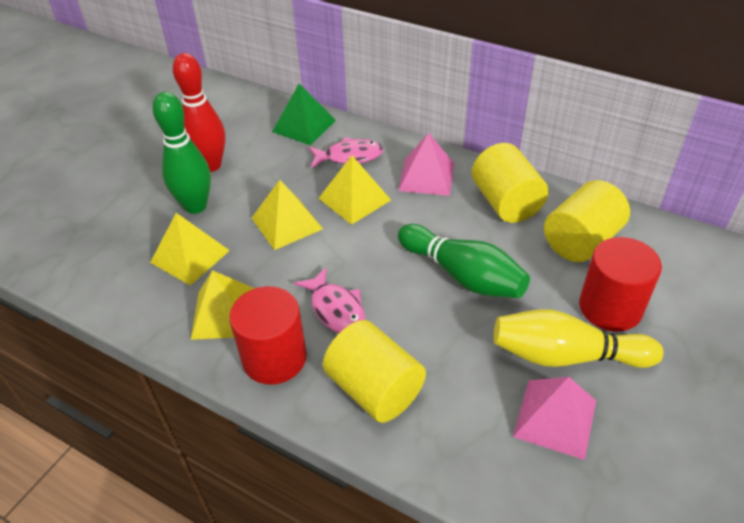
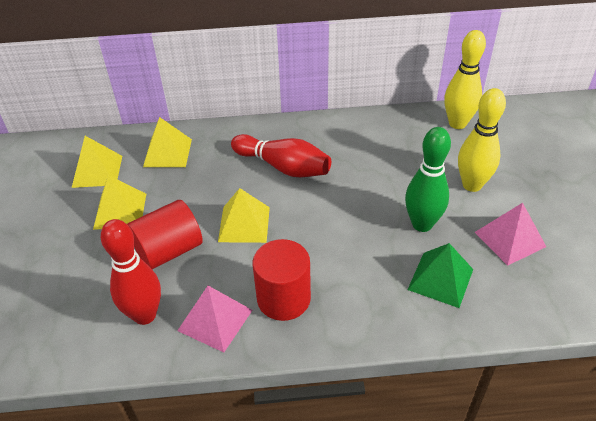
green bowling pin: 2 -> 1
pink fish: 2 -> 0
red bowling pin: 1 -> 2
yellow bowling pin: 1 -> 2
yellow cylinder: 3 -> 0

